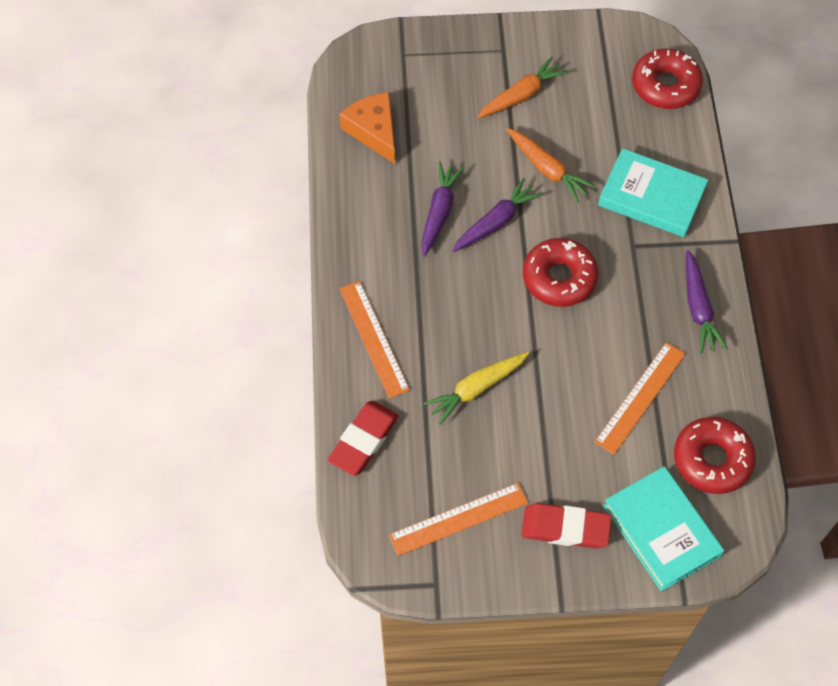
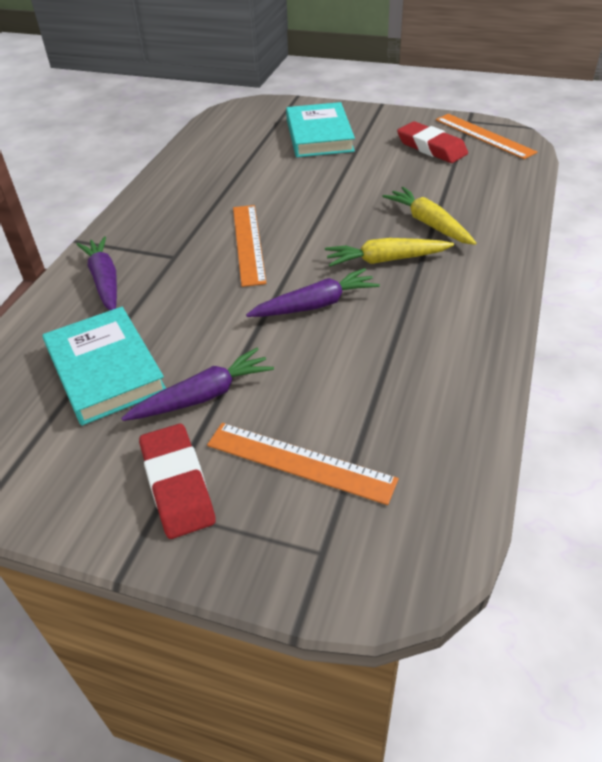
orange carrot: 2 -> 0
orange cheese: 1 -> 0
red donut: 3 -> 0
yellow carrot: 1 -> 2

